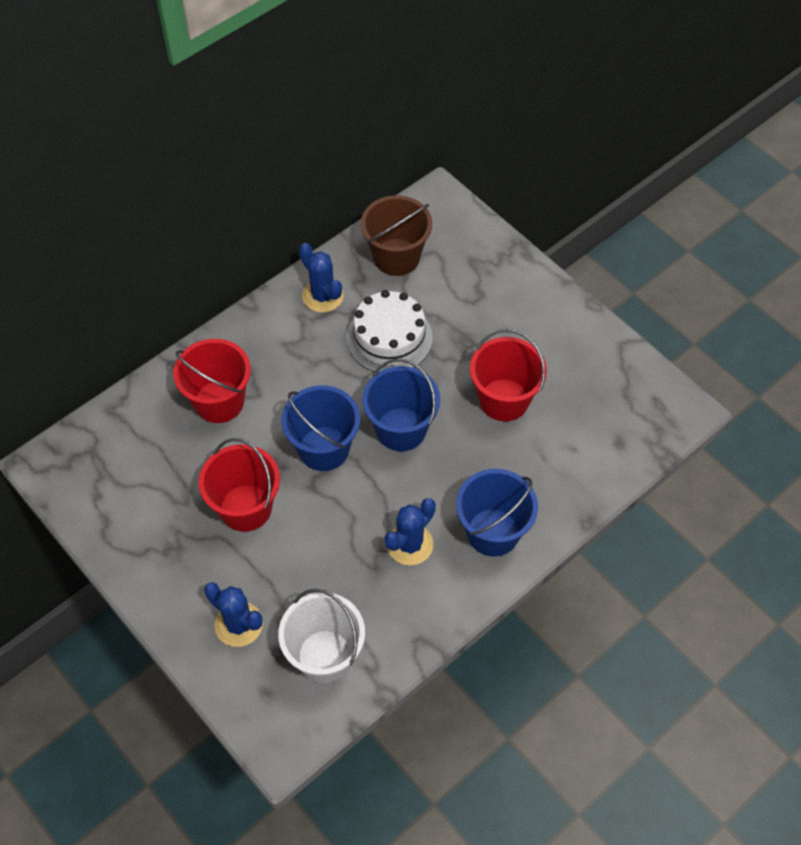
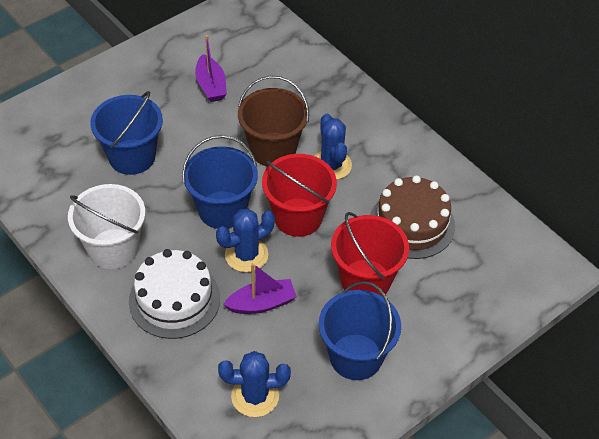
brown cake: 0 -> 1
purple boat: 0 -> 2
red bucket: 3 -> 2

